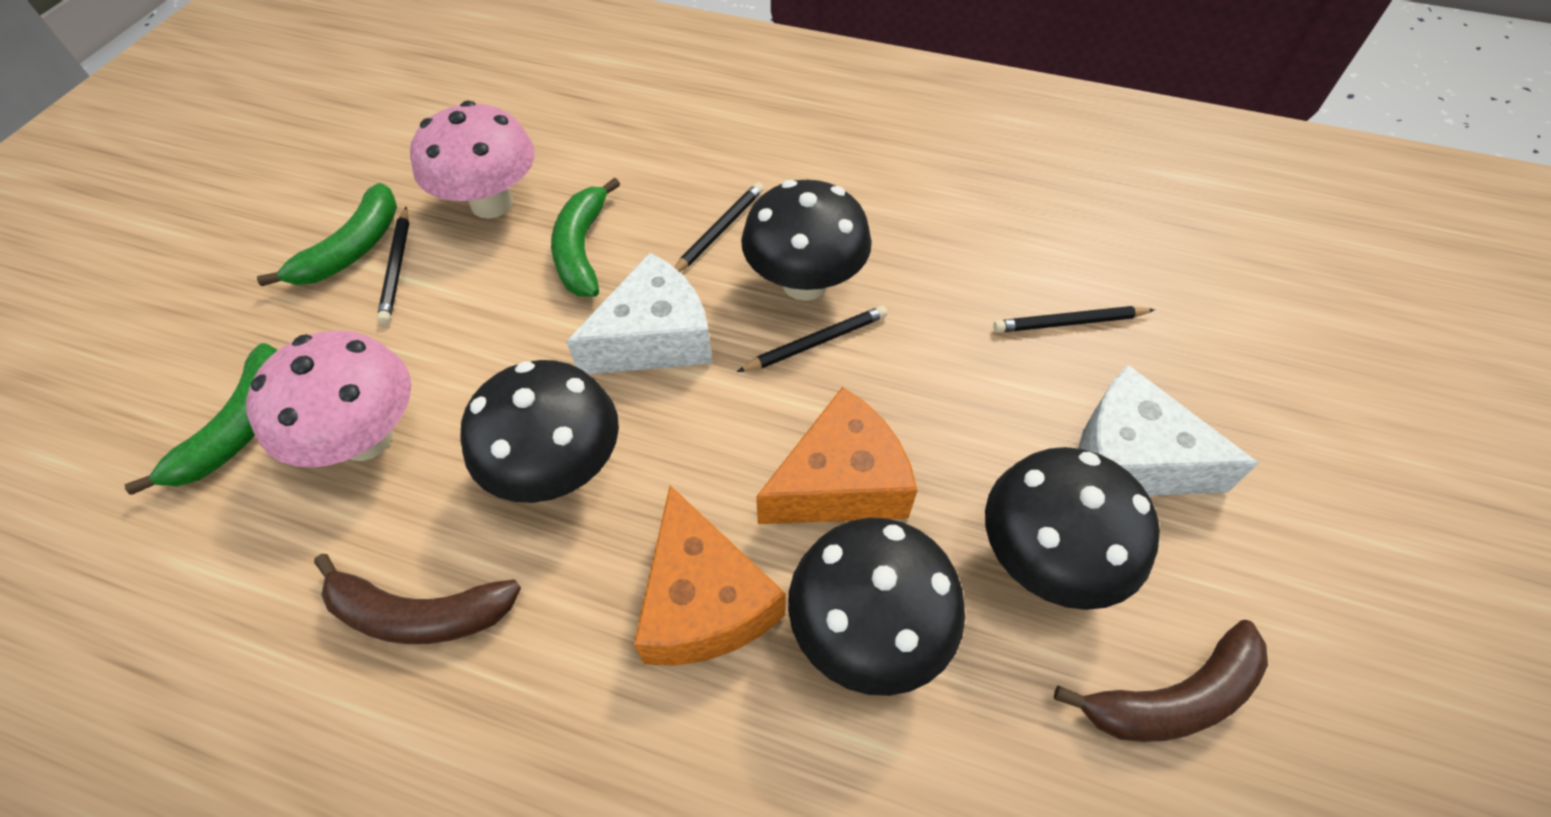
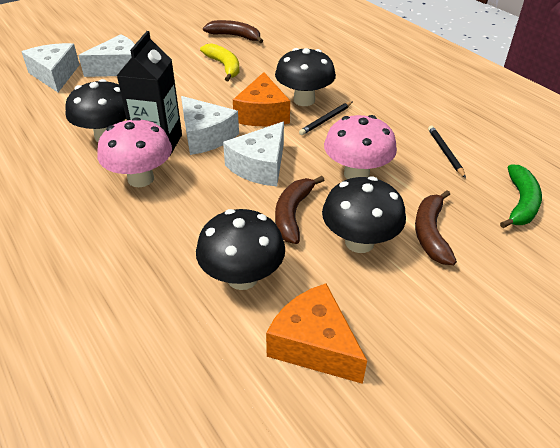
black carton: 0 -> 1
black pencil: 4 -> 2
brown banana: 2 -> 3
green banana: 3 -> 1
white cheese: 2 -> 4
yellow banana: 0 -> 1

